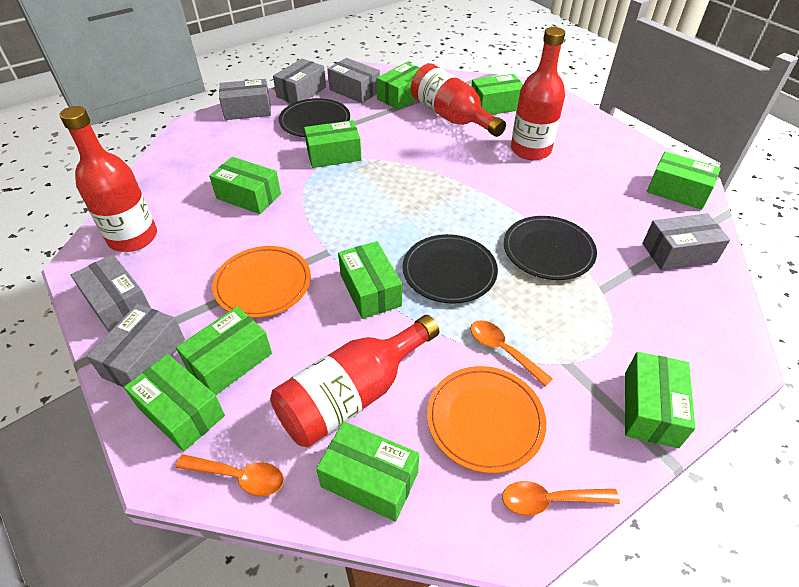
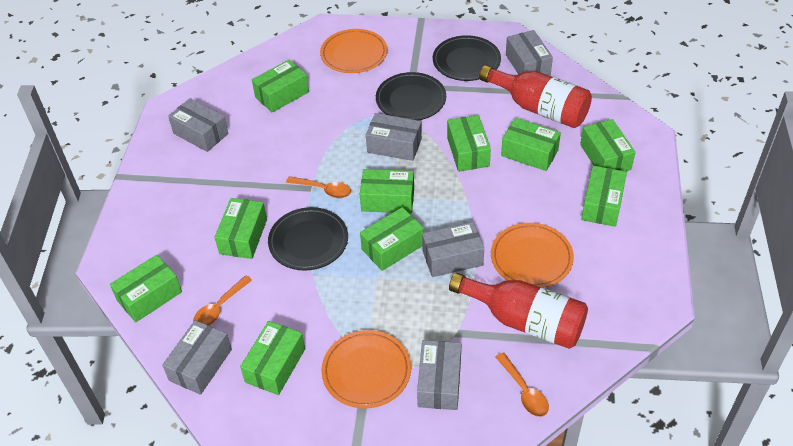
orange plate: 2 -> 3
red bottle: 4 -> 2

